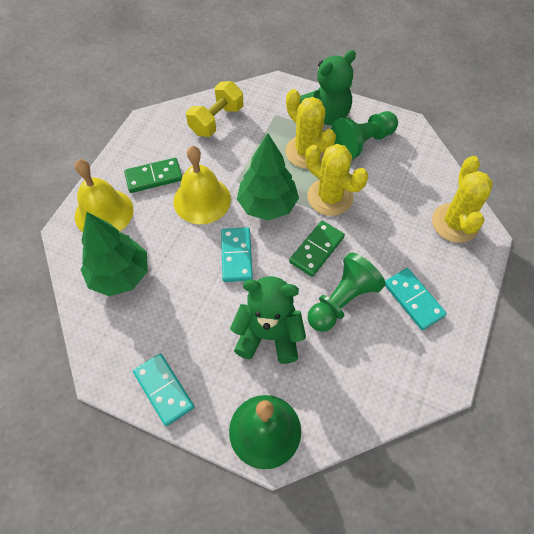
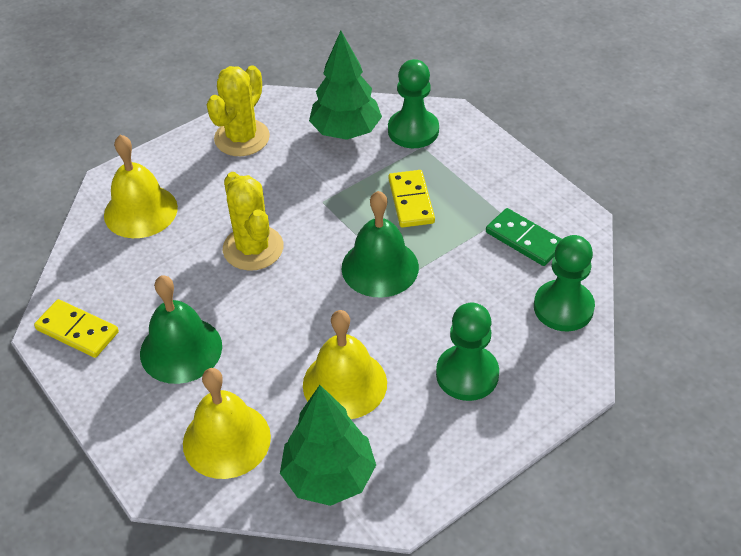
green bell: 1 -> 2
green domino: 2 -> 1
green pawn: 2 -> 3
green teddy bear: 2 -> 0
turquoise domino: 3 -> 0
yellow bell: 2 -> 3
yellow cactus: 3 -> 2
yellow domino: 0 -> 2
yellow dumbbell: 1 -> 0

